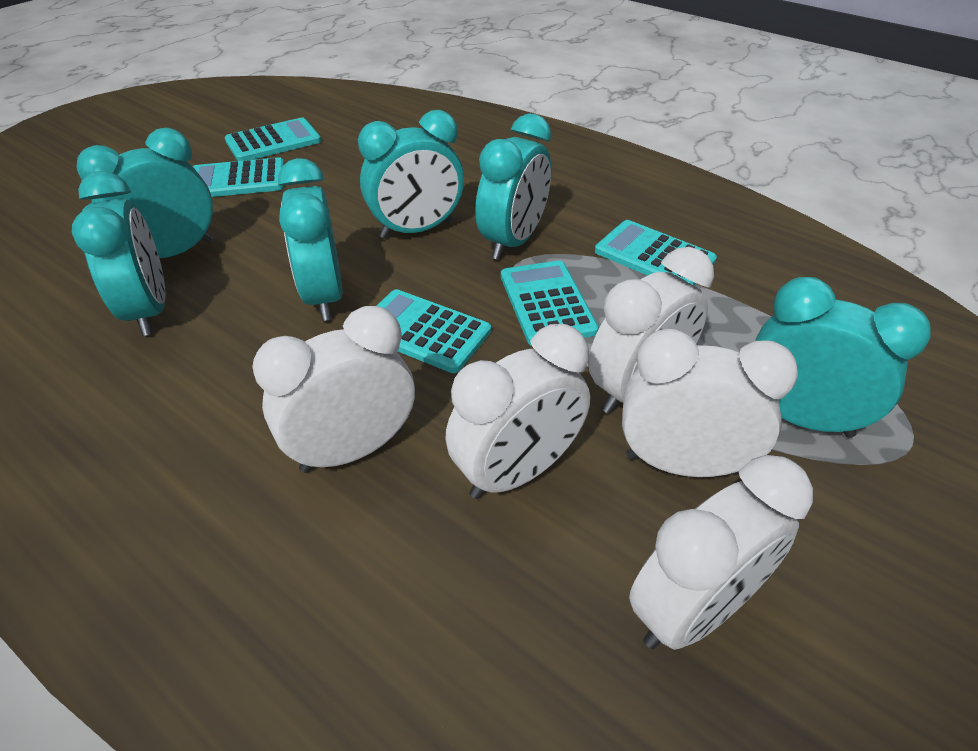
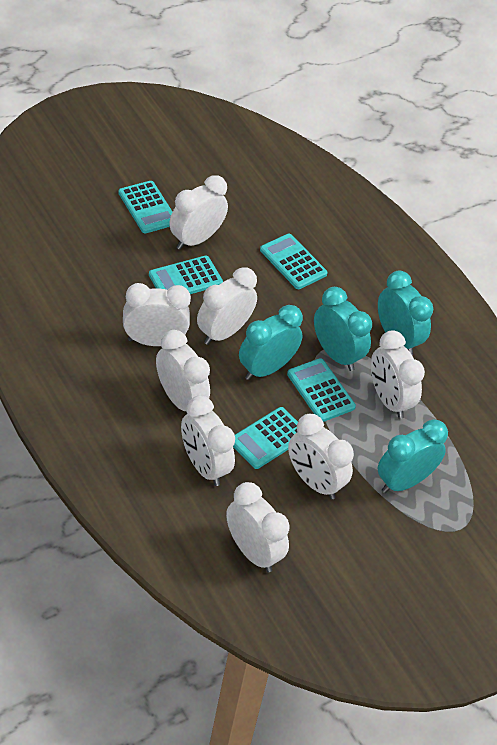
turquoise clock: 6 -> 4
white clock: 5 -> 8

